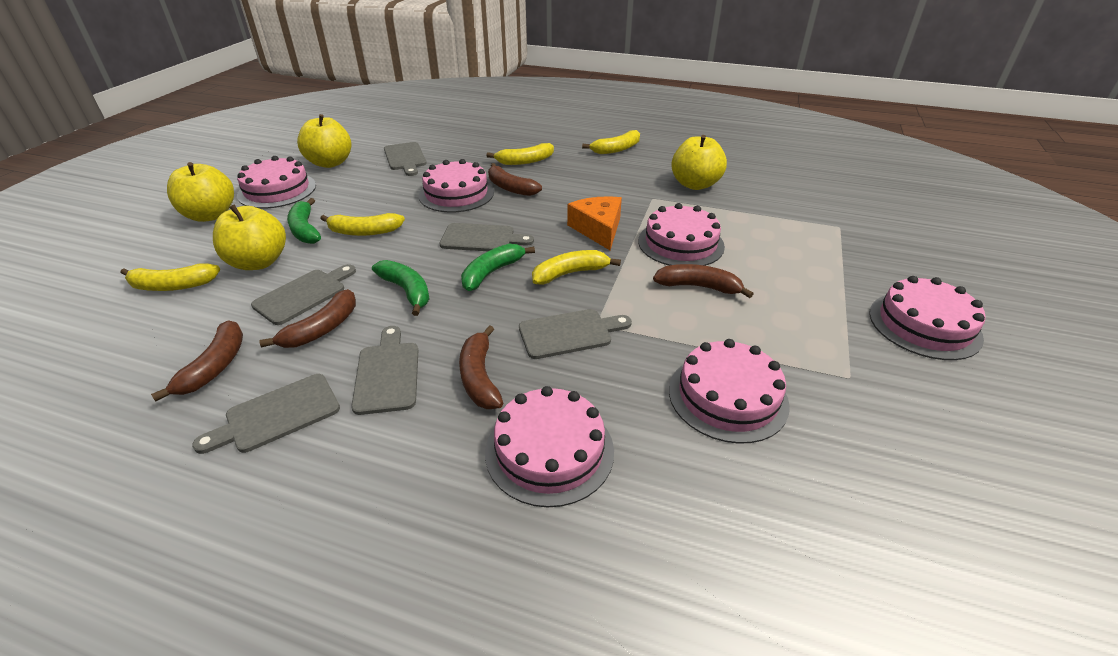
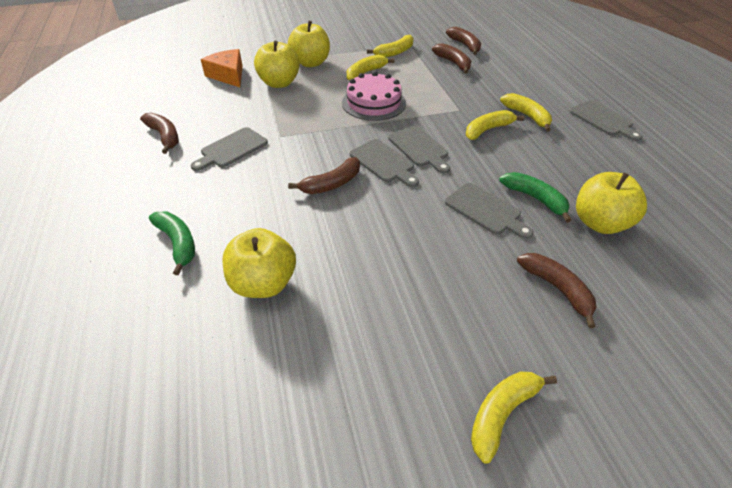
green banana: 3 -> 2
grey cutting board: 6 -> 5
pink cake: 6 -> 1

